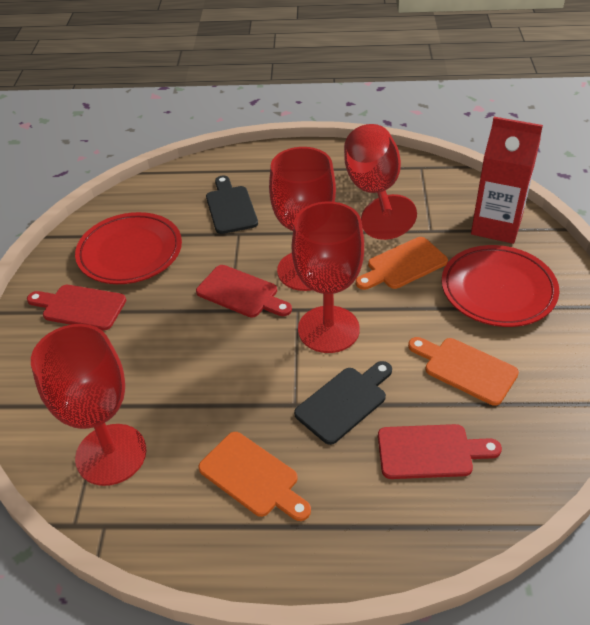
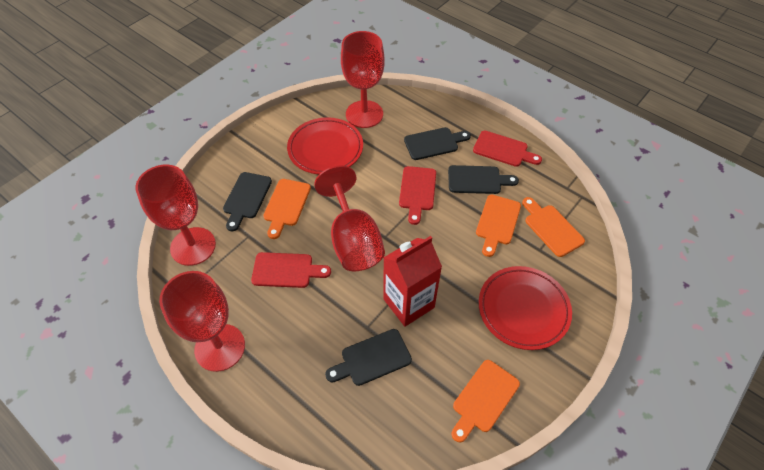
black cutting board: 2 -> 4
orange cutting board: 3 -> 4

